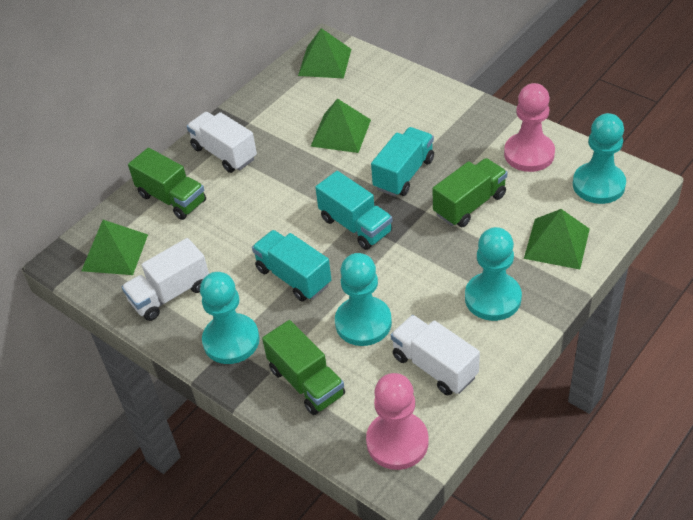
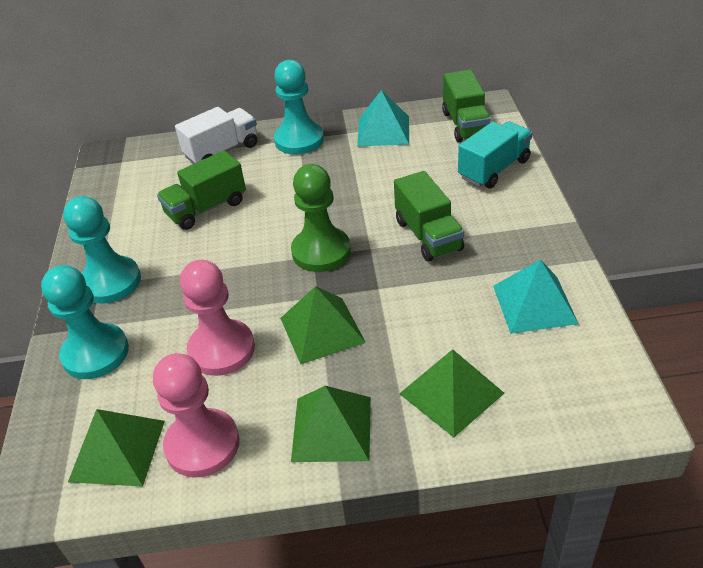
green pawn: 0 -> 1
turquoise pawn: 4 -> 3
turquoise pyramid: 0 -> 2
turquoise truck: 3 -> 1
white truck: 3 -> 1

